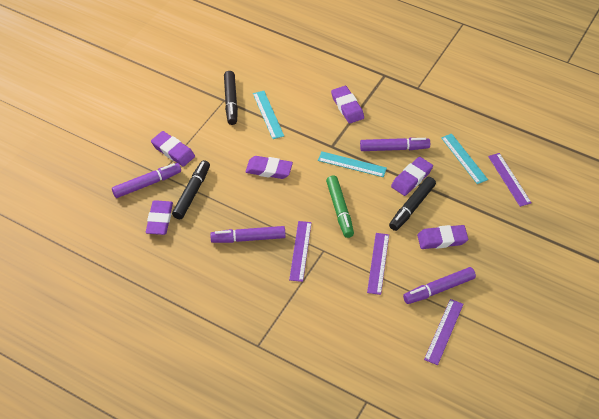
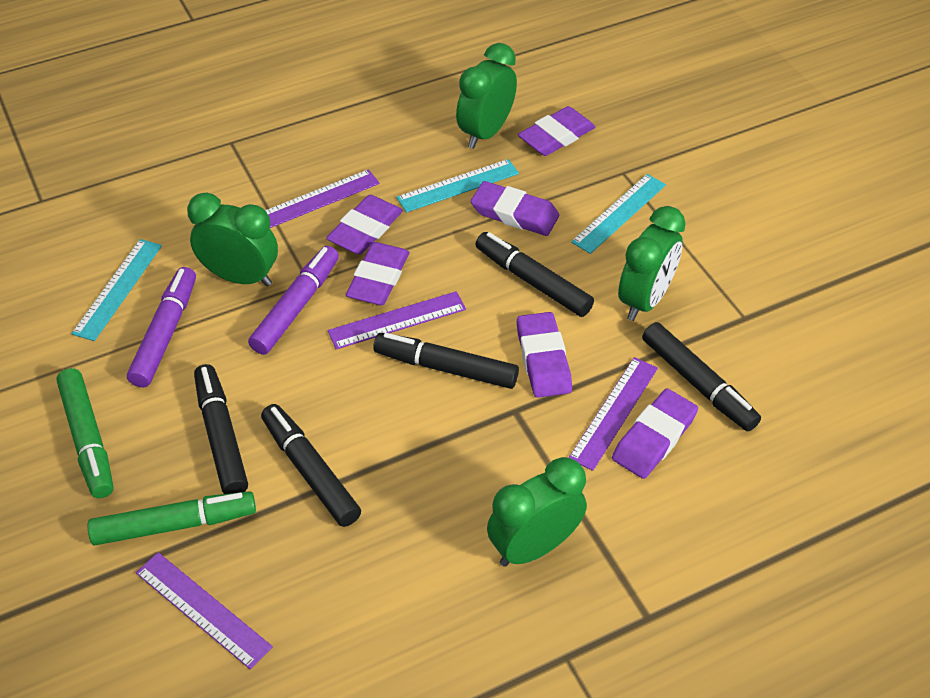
black marker: 3 -> 5
green clock: 0 -> 4
green marker: 1 -> 2
purple marker: 4 -> 2

